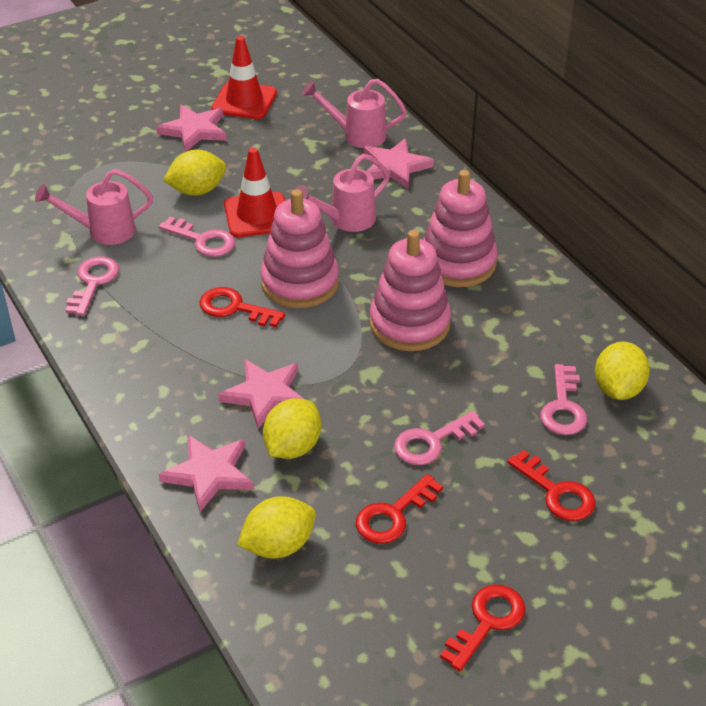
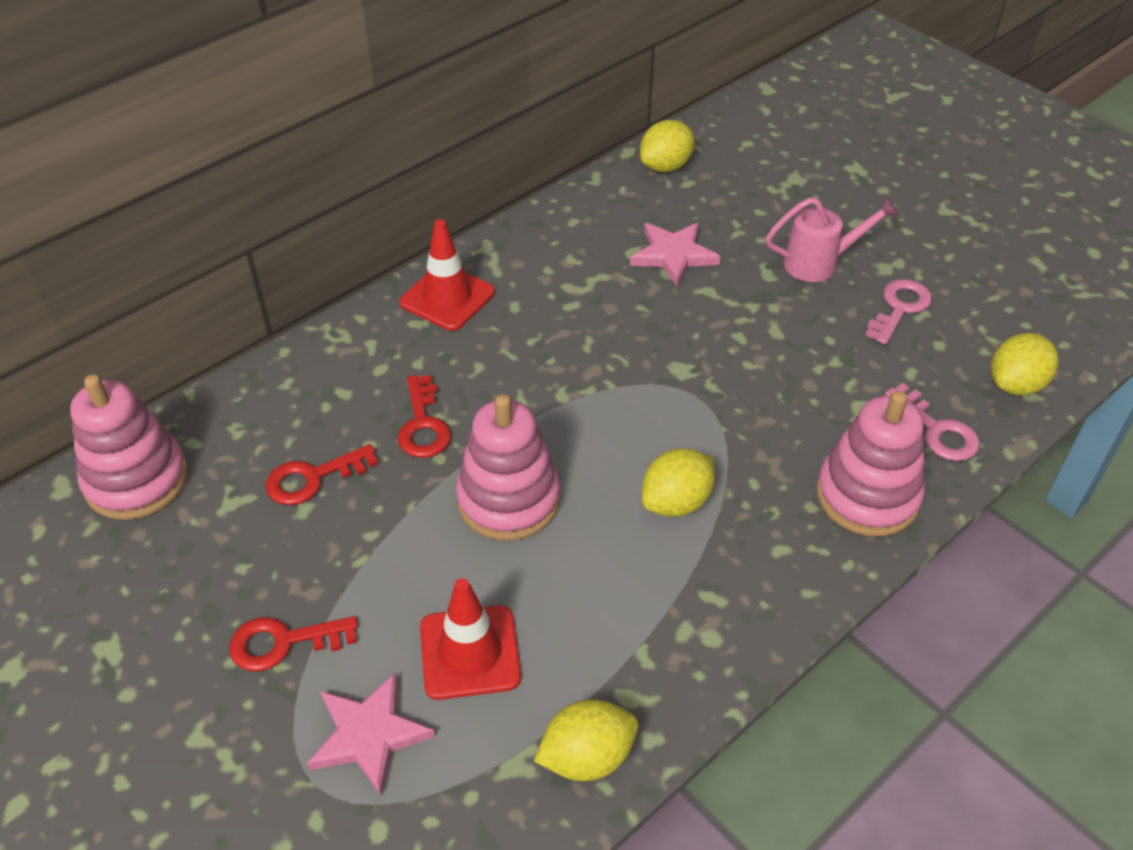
pink key: 4 -> 2
pink star: 4 -> 2
pink watering can: 3 -> 1
red key: 4 -> 3

